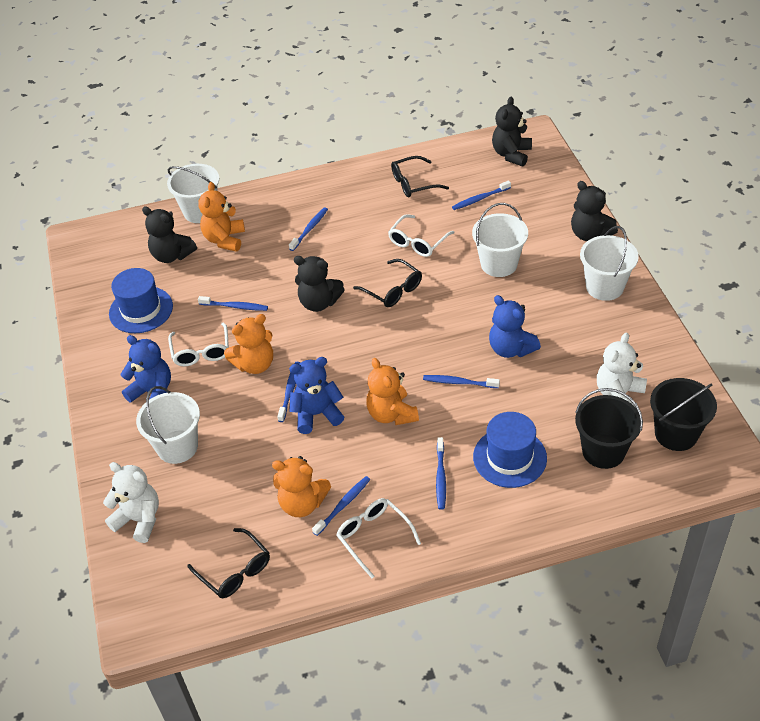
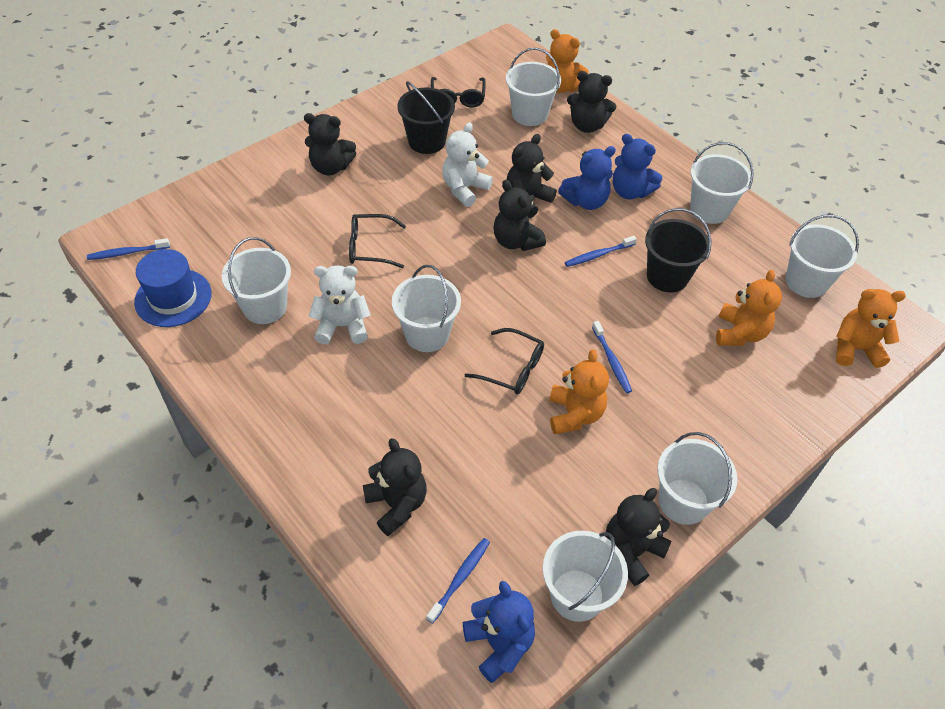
black teddy bear: 4 -> 6
blue hat: 2 -> 1
blue toothbrush: 7 -> 4
white bucket: 4 -> 7
white glasses: 3 -> 0

